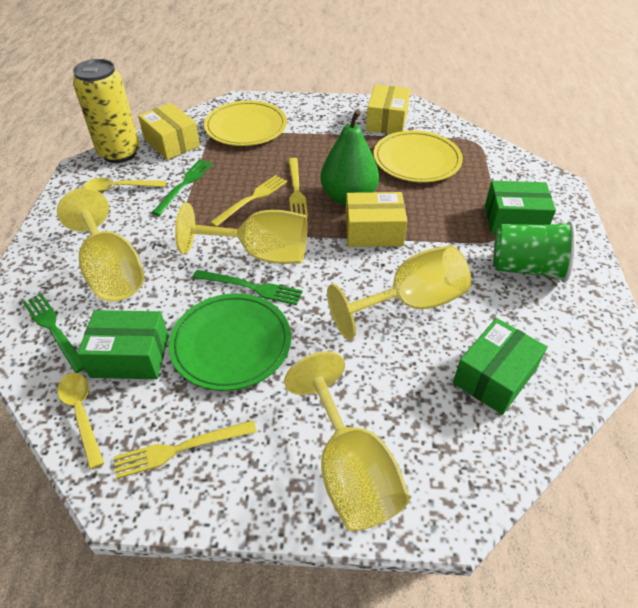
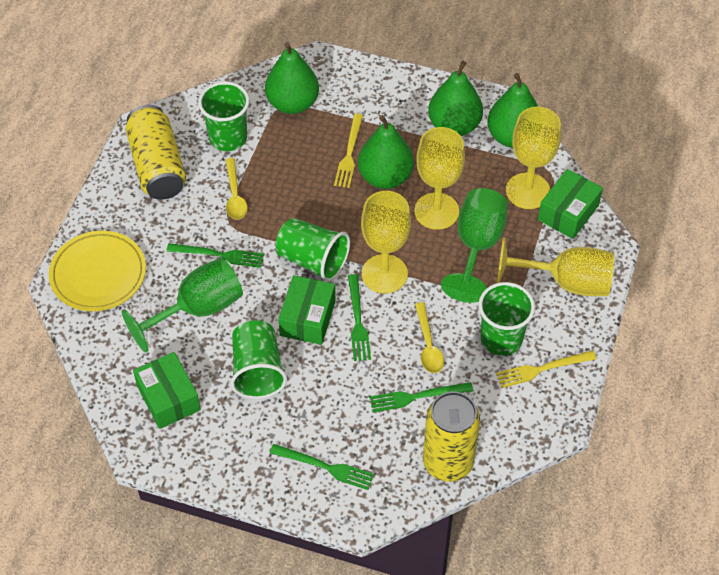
green cup: 1 -> 4
green fork: 3 -> 4
green goblet: 0 -> 2
green pear: 1 -> 4
green plate: 1 -> 0
yellow box: 3 -> 0
yellow can: 1 -> 2
yellow fork: 3 -> 2
yellow plate: 2 -> 1

